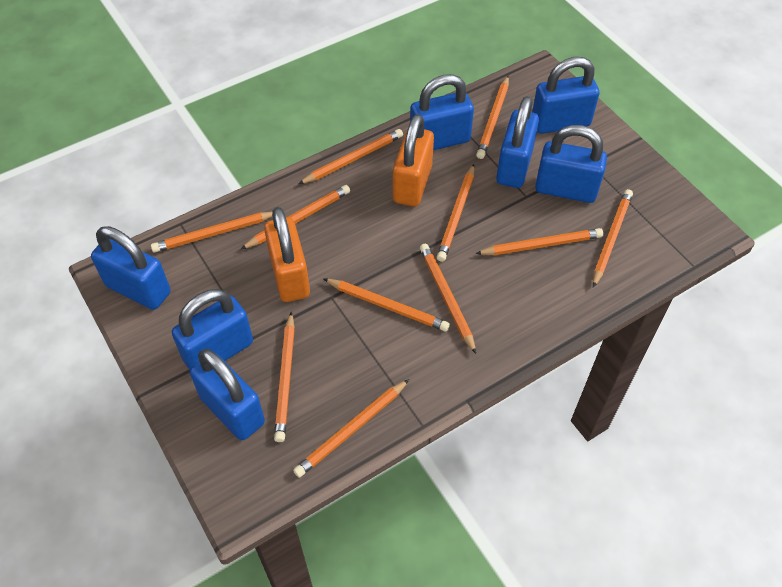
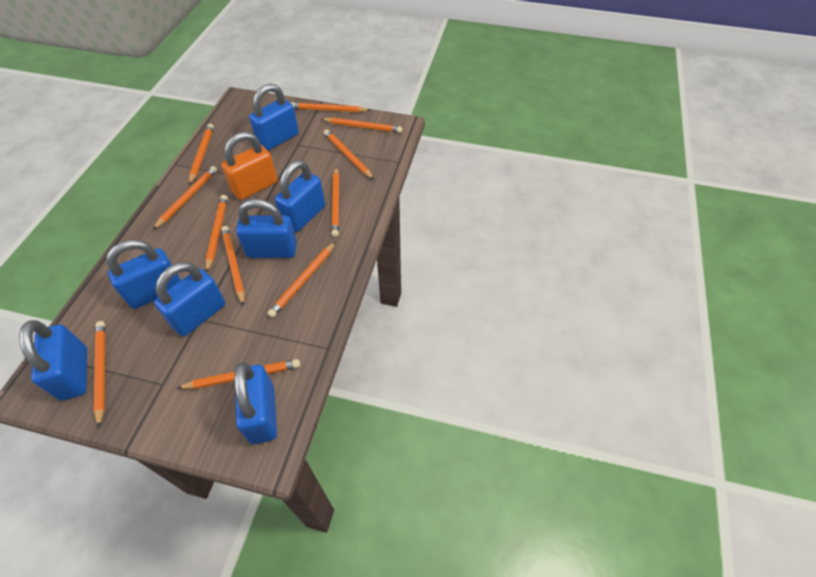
orange padlock: 2 -> 1

